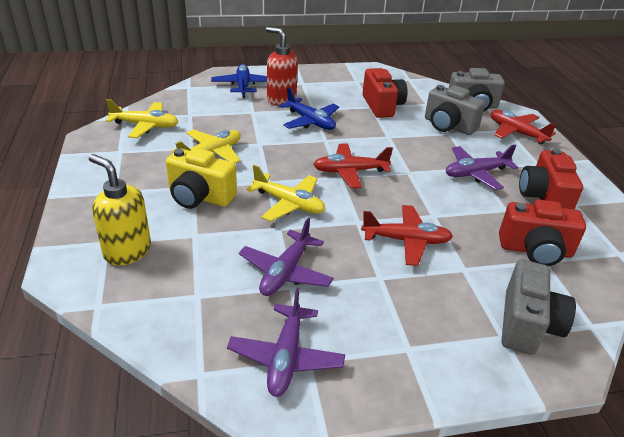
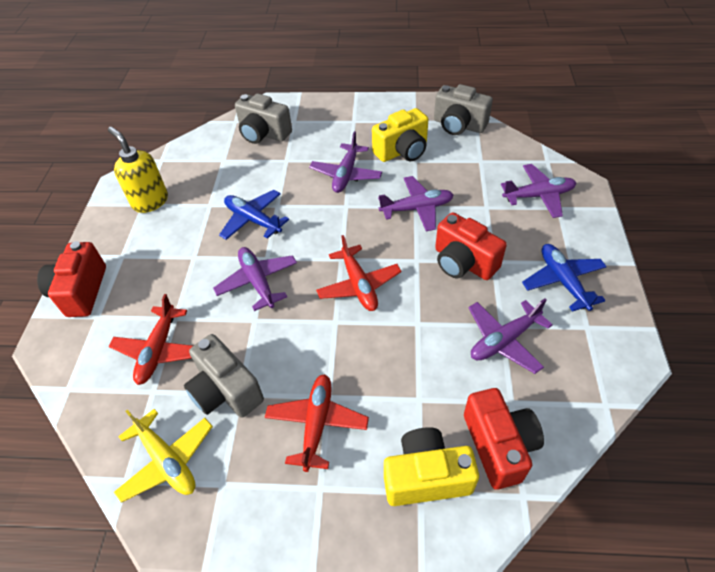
purple plane: 3 -> 5
red soap dispenser: 1 -> 0
yellow camera: 1 -> 2
yellow plane: 3 -> 1

